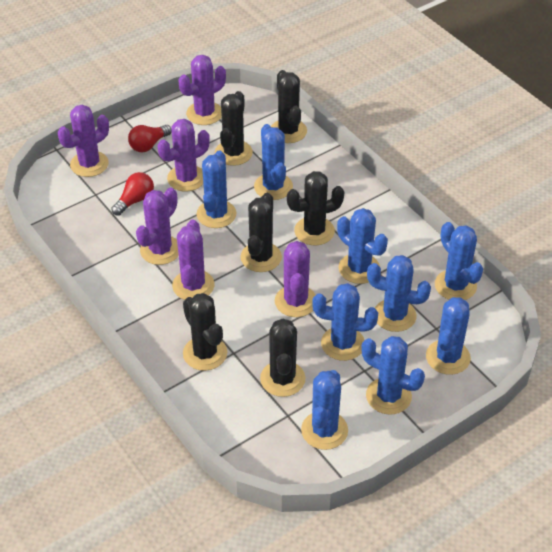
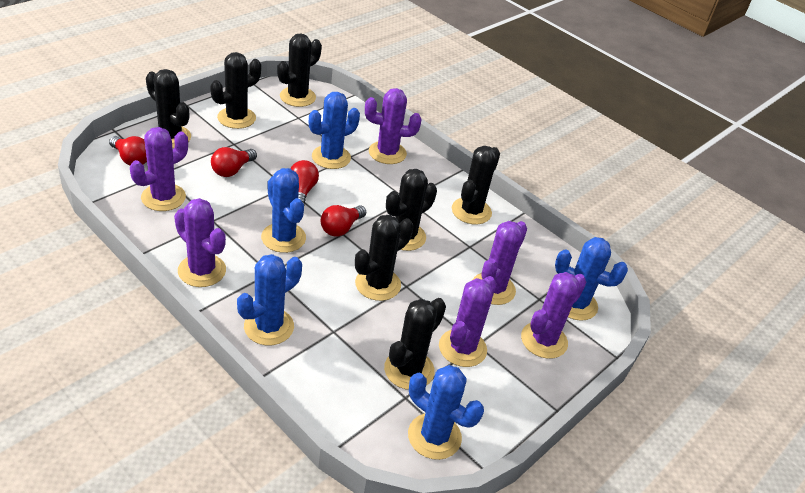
black cactus: 6 -> 7
blue cactus: 9 -> 5
red light bulb: 2 -> 4

